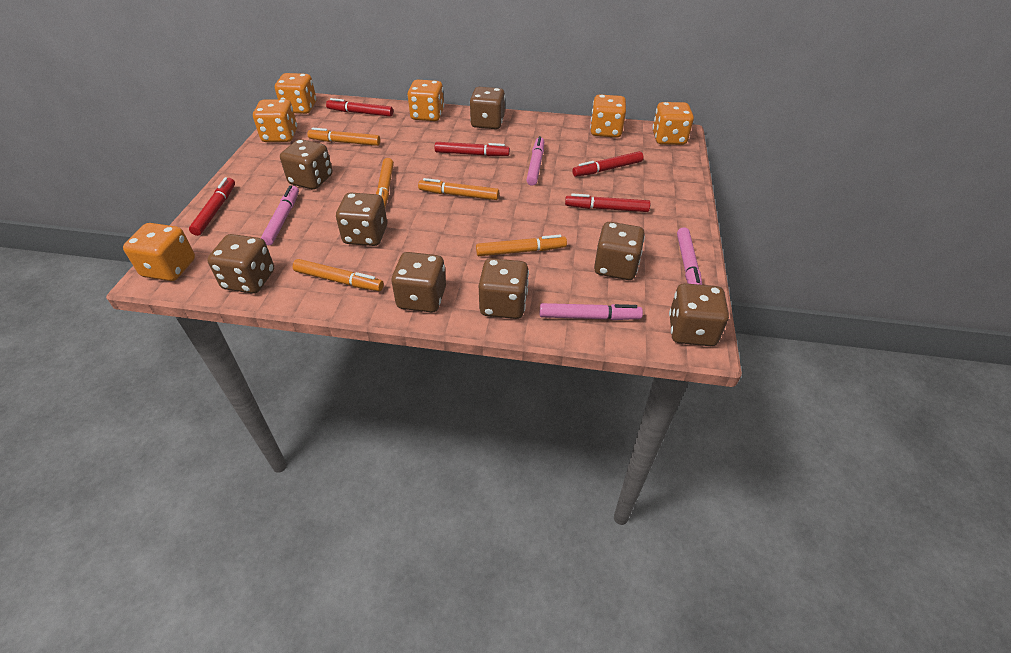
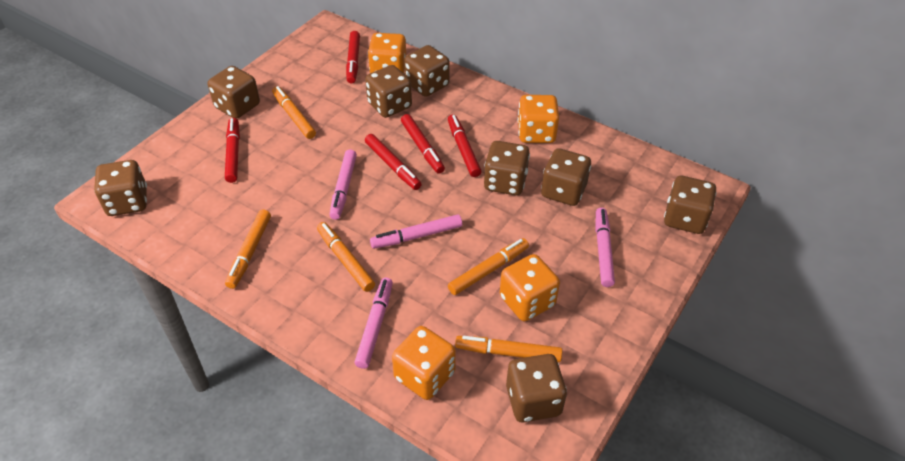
orange dice: 6 -> 4

